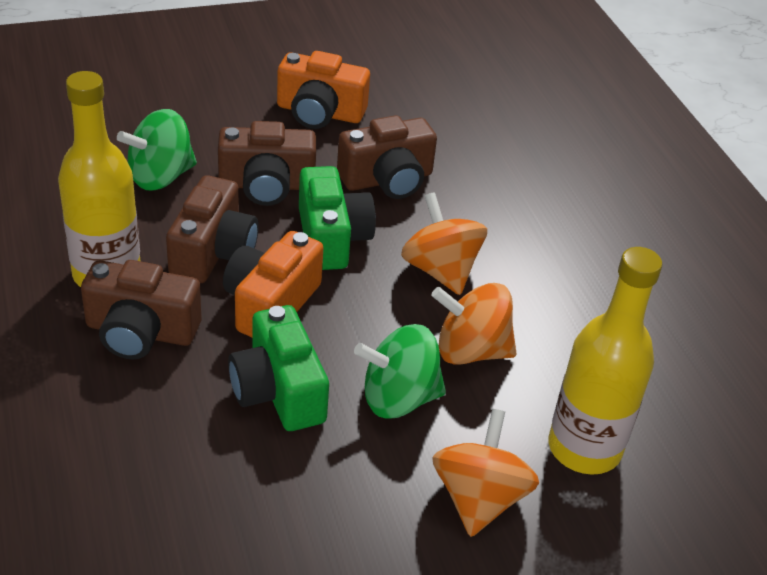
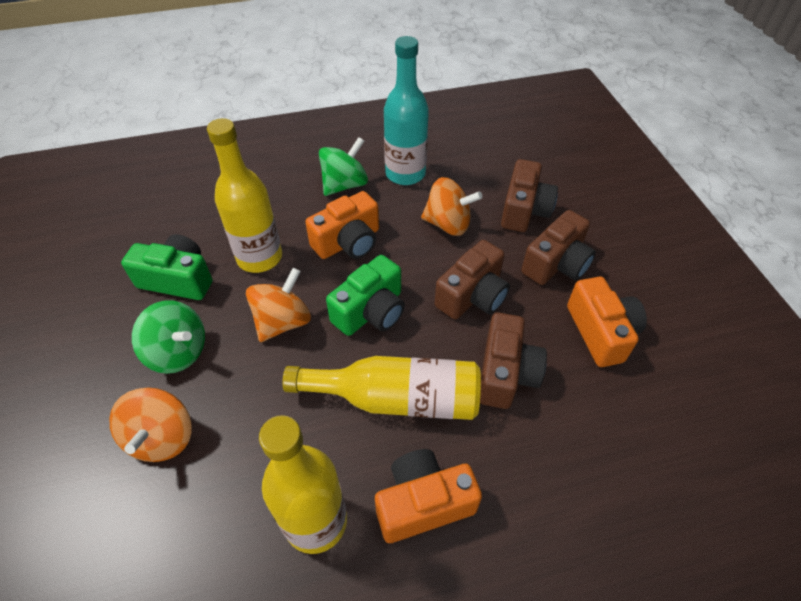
orange camera: 2 -> 3
turquoise bottle: 0 -> 1
yellow bottle: 2 -> 3

